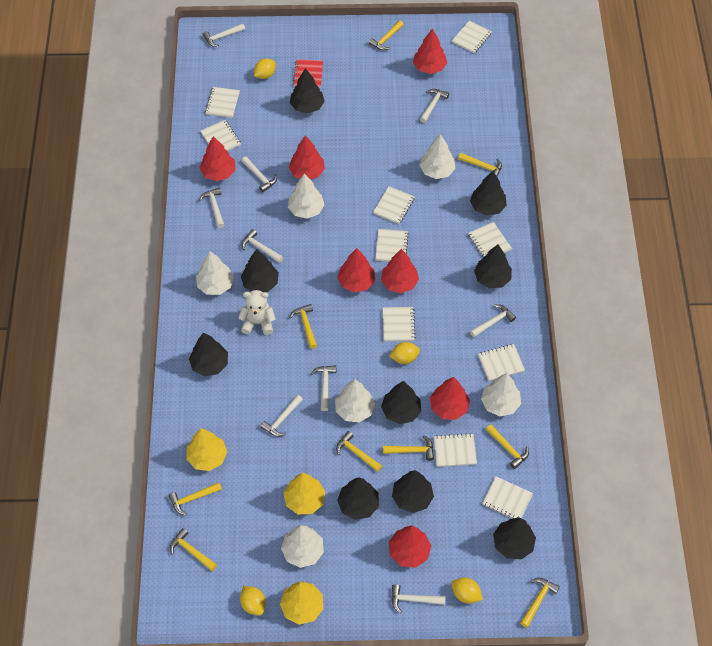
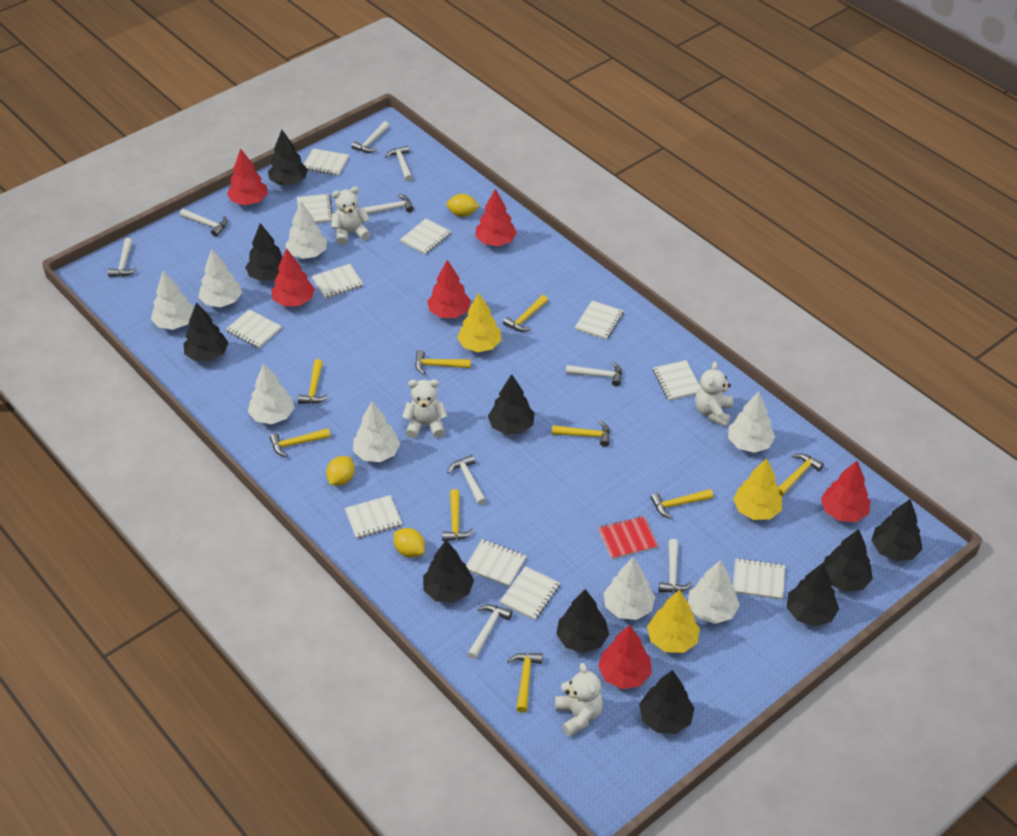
black tree: 9 -> 10
red tree: 7 -> 6
white notebook: 10 -> 11
white teddy bear: 1 -> 4
white tree: 6 -> 8
yellow lemon: 4 -> 3

